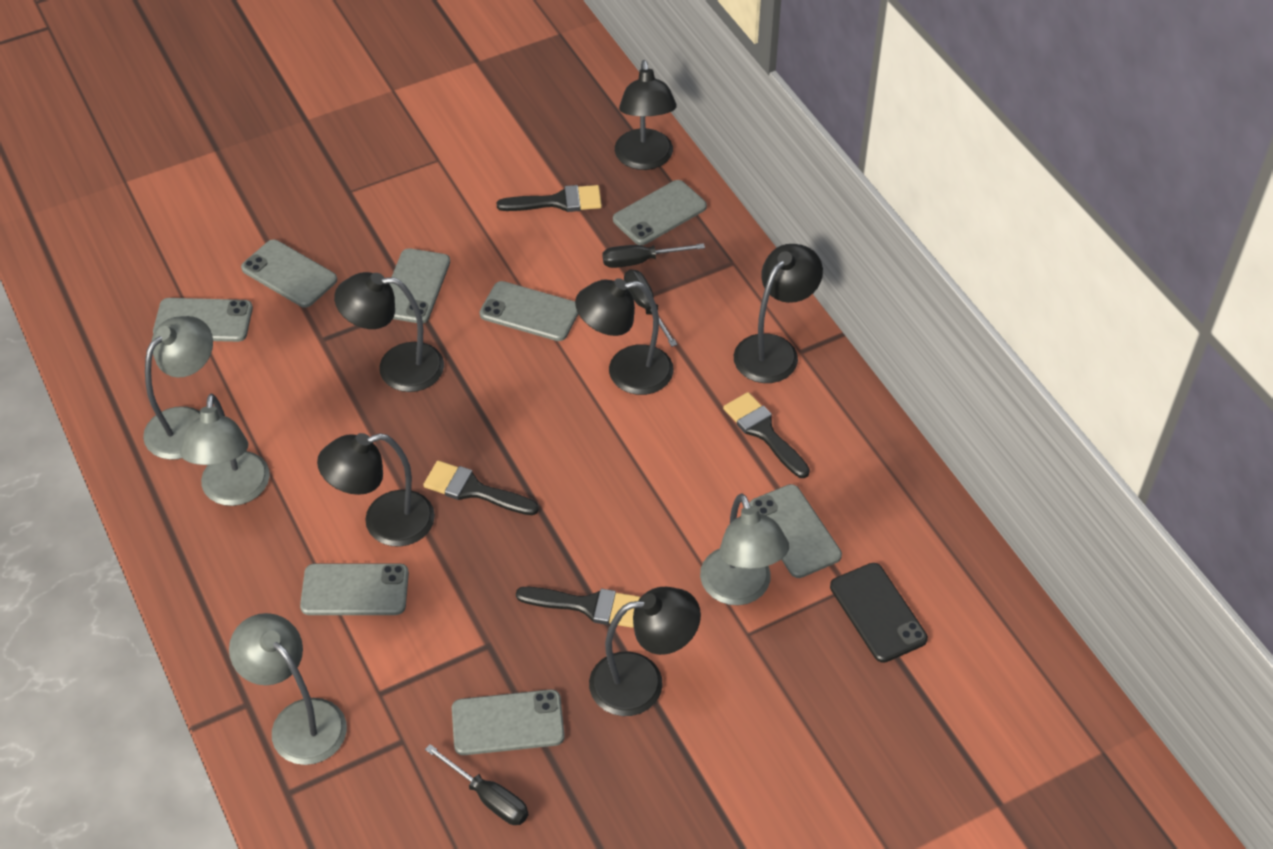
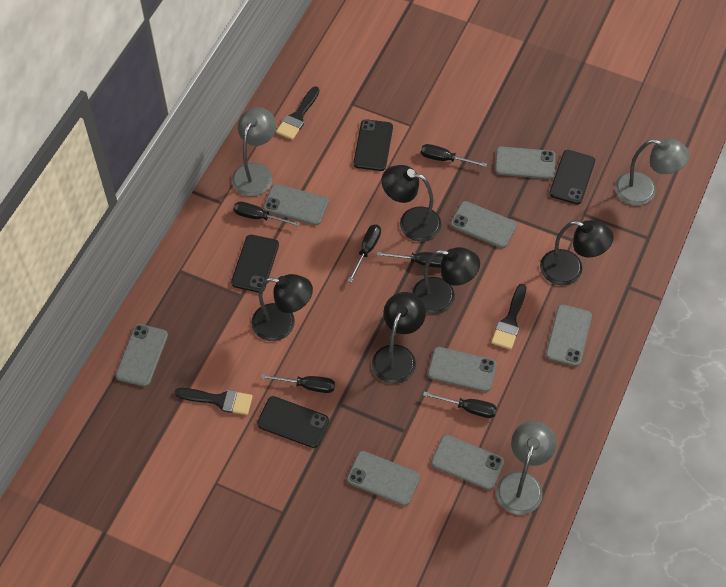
black brush: 4 -> 3
black lamp: 6 -> 5
black phone: 1 -> 4
black screwdriver: 3 -> 6
grey lamp: 4 -> 3

